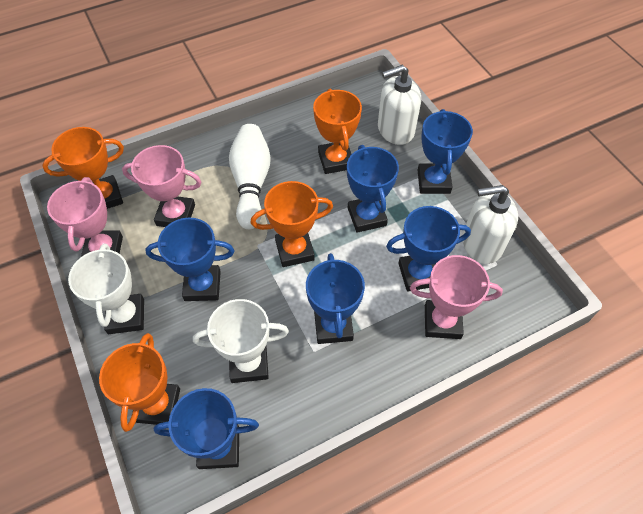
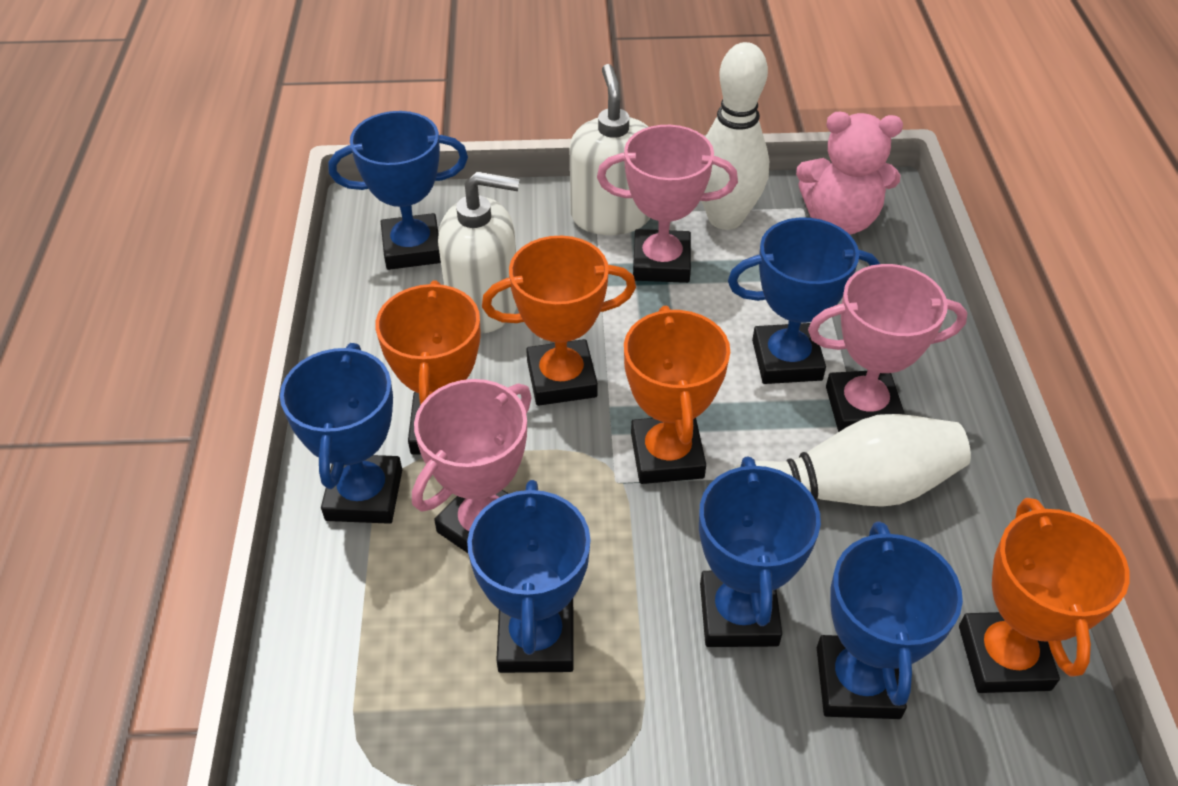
pink teddy bear: 0 -> 1
white bowling pin: 1 -> 2
white trophy: 2 -> 0

